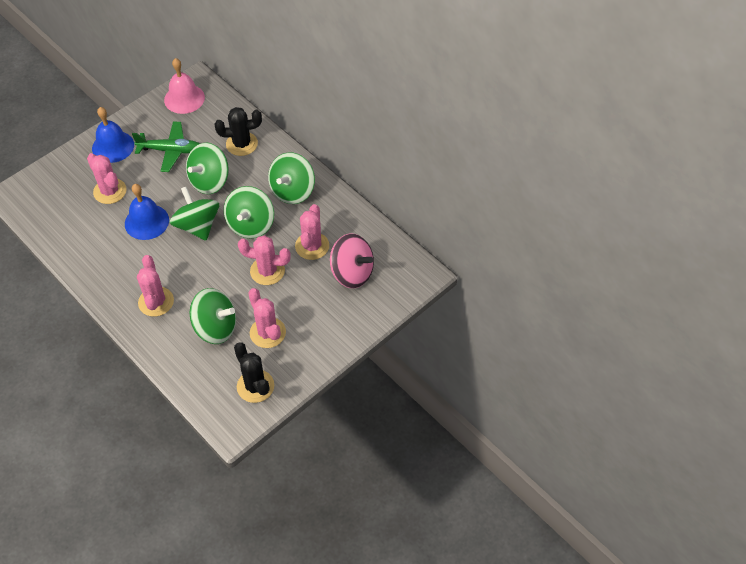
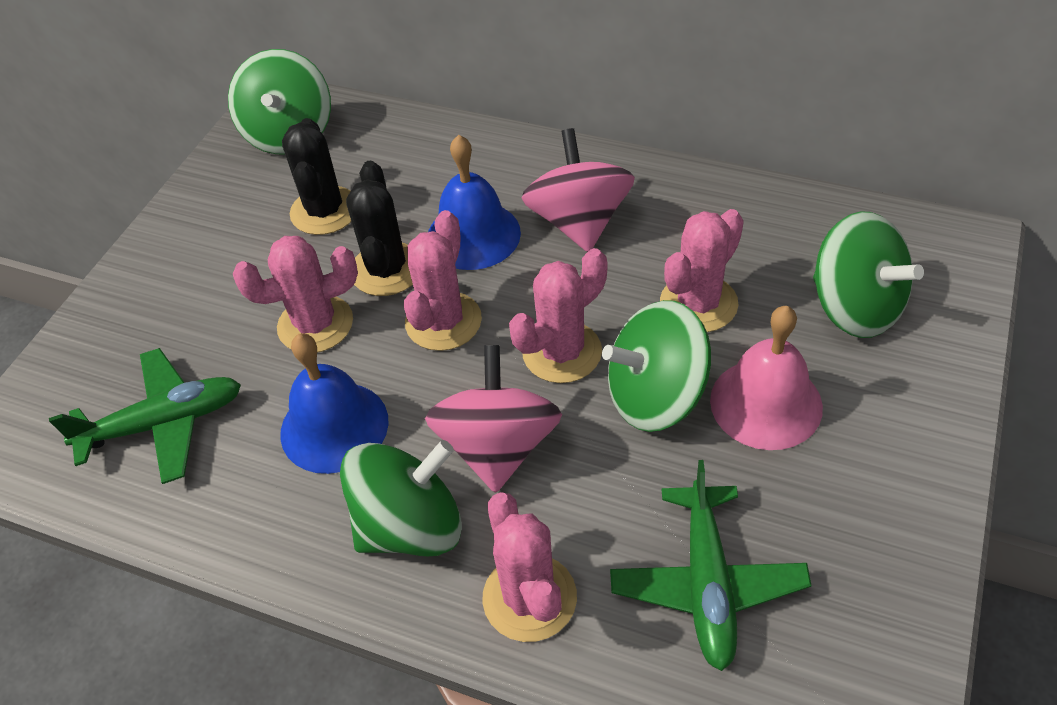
green plane: 1 -> 2
green spinning top: 5 -> 4
pink spinning top: 1 -> 2

